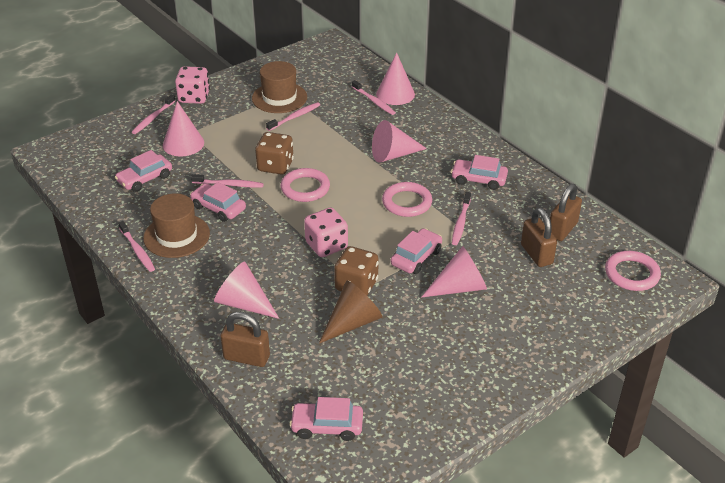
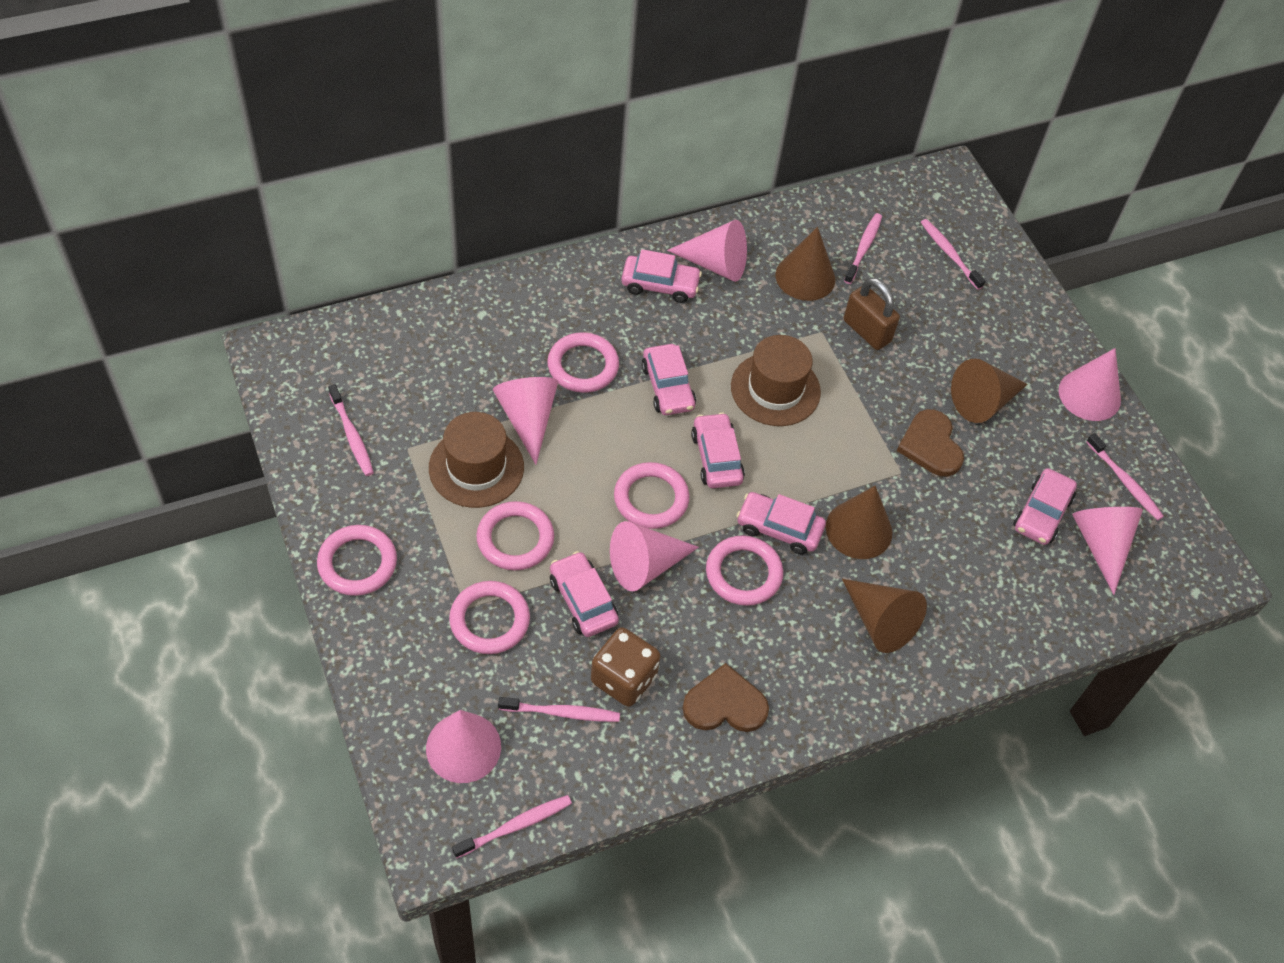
brown cone: 1 -> 4
brown dice: 2 -> 1
brown heart: 0 -> 2
brown padlock: 3 -> 1
pink car: 5 -> 6
pink cone: 5 -> 6
pink dice: 2 -> 0
pink ring: 3 -> 6

